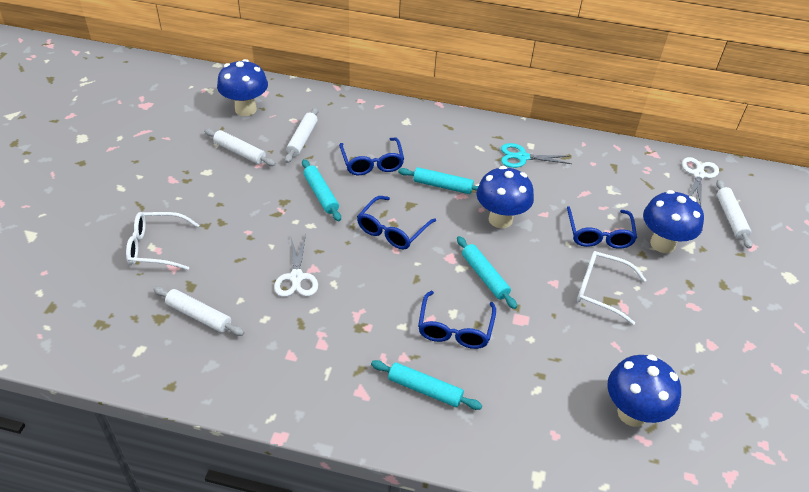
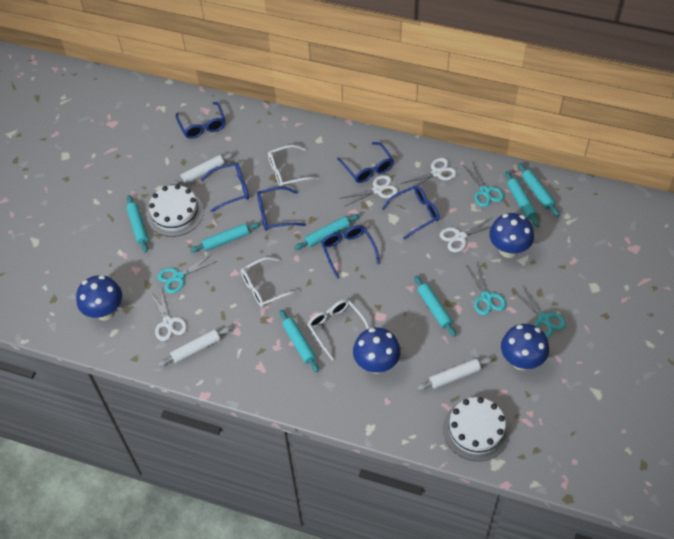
blue glasses: 4 -> 6
turquoise rolling pin: 4 -> 7
turquoise scissors: 1 -> 4
white cake: 0 -> 2
white glasses: 2 -> 3
white rolling pin: 4 -> 3
white scissors: 2 -> 4

